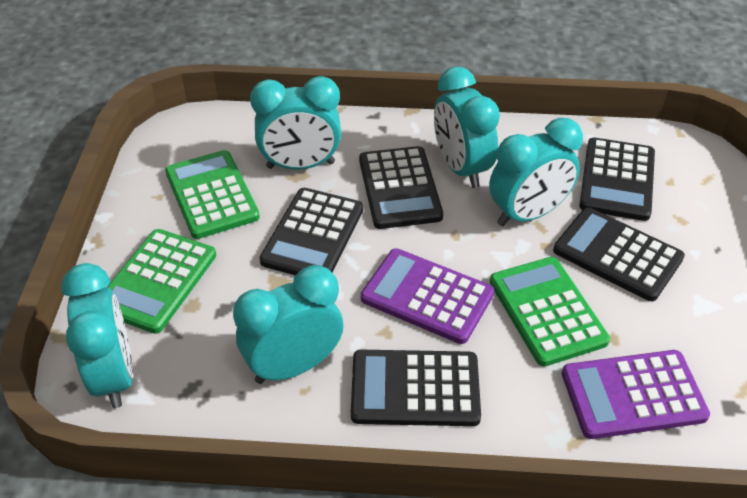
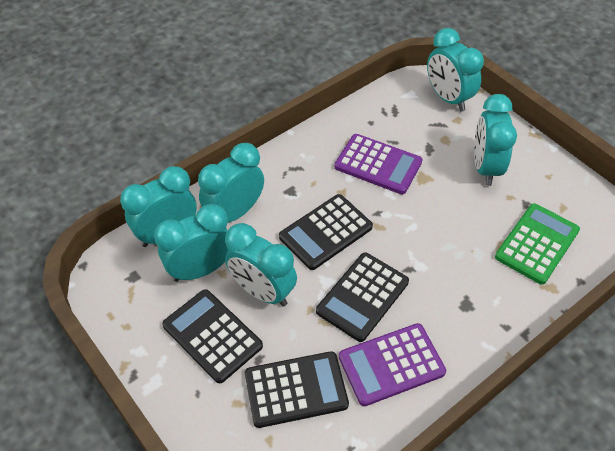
black calculator: 5 -> 4
green calculator: 3 -> 1
turquoise clock: 5 -> 6

